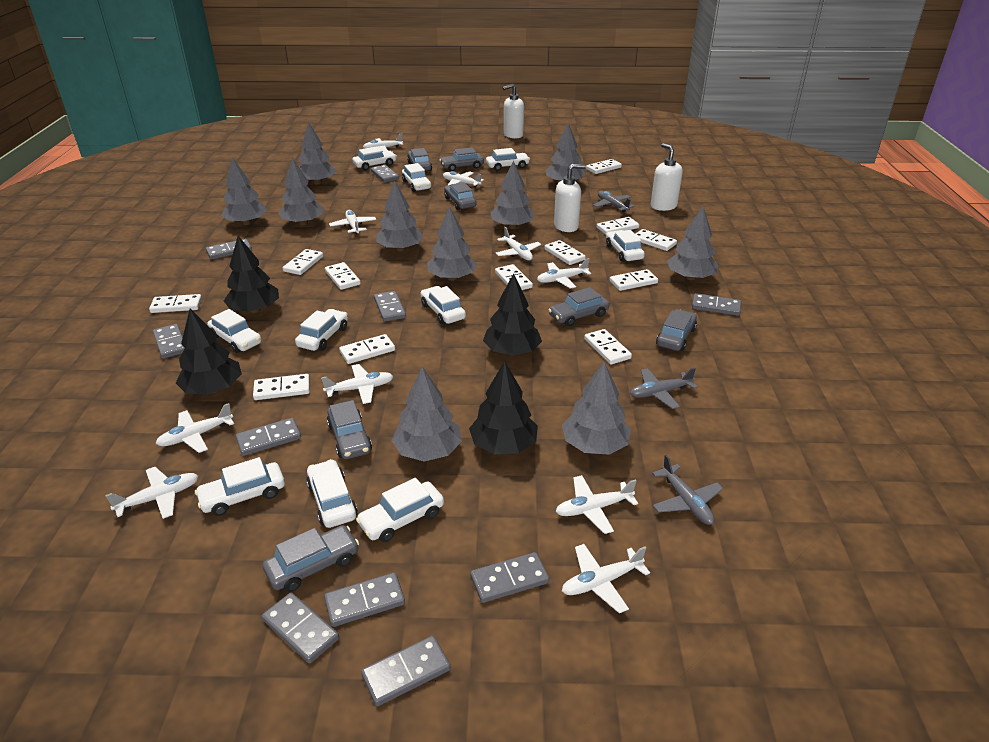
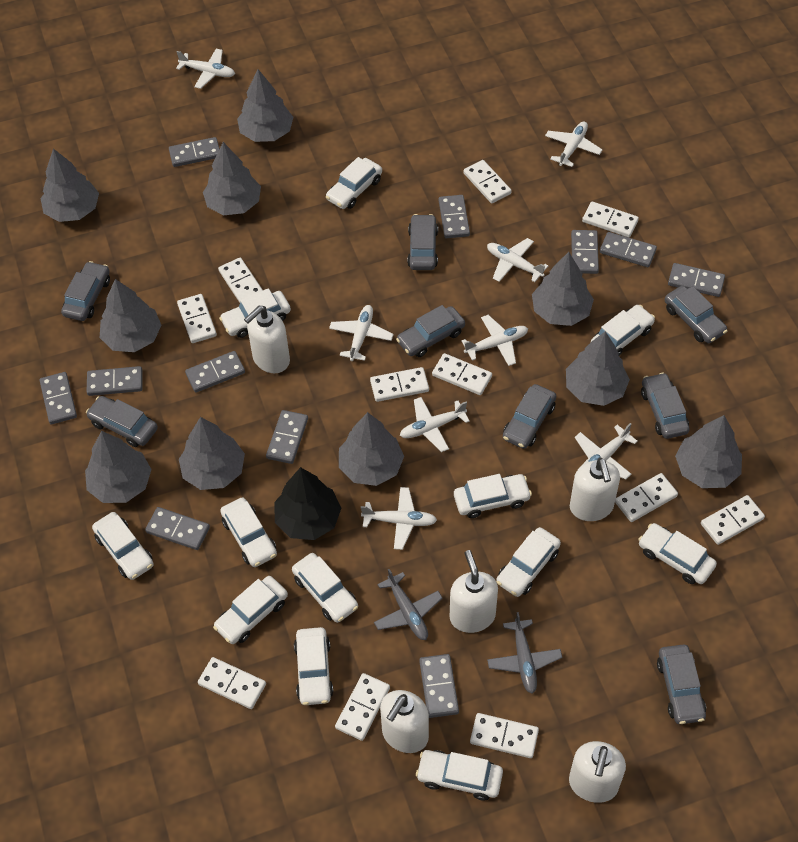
black tree: 4 -> 1
grey car: 7 -> 8
grey domino: 10 -> 11
grey plane: 3 -> 2
white car: 10 -> 12
white domino: 12 -> 11
white plane: 10 -> 8
white soap dispenser: 3 -> 5

